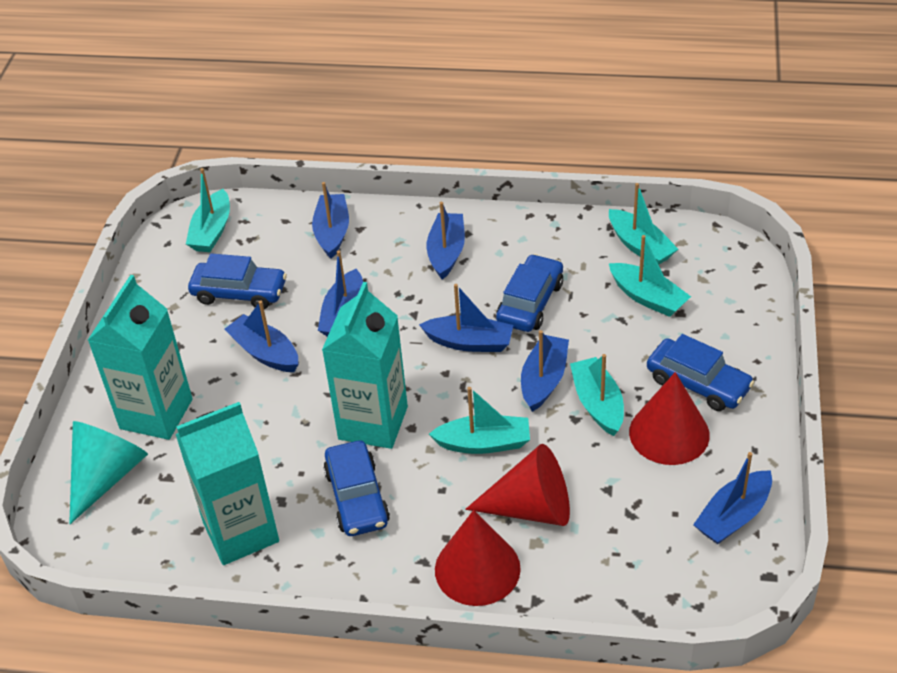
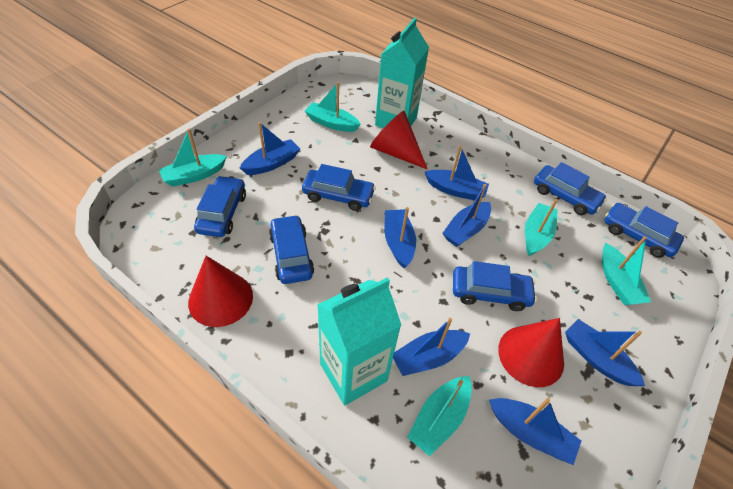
blue car: 4 -> 6
turquoise carton: 3 -> 2
turquoise cone: 1 -> 0

